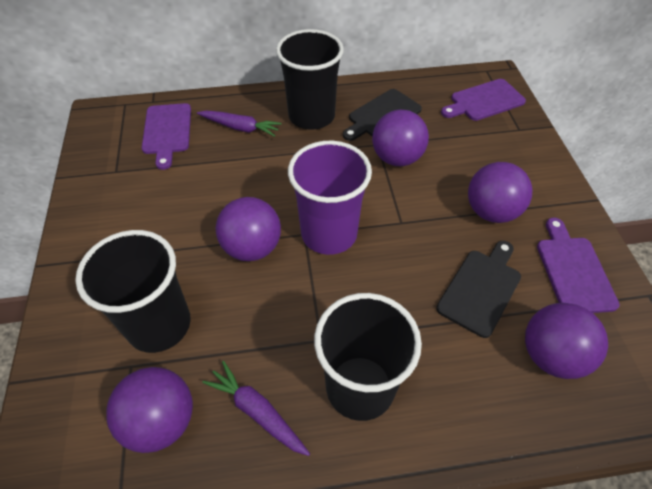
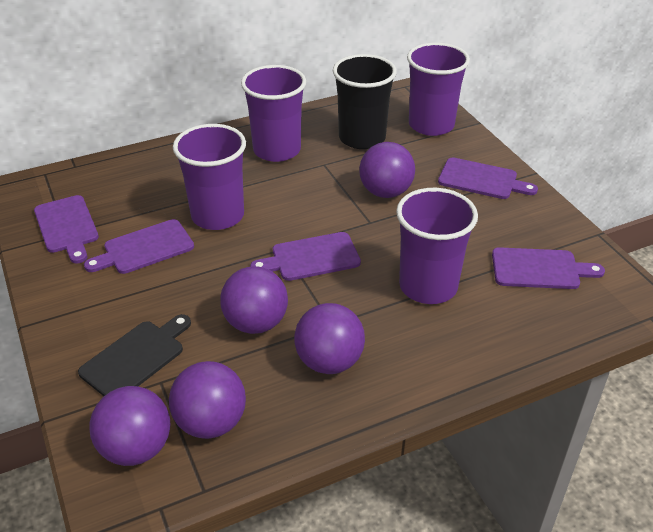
black cup: 3 -> 1
black cutting board: 2 -> 1
purple carrot: 2 -> 0
purple cup: 1 -> 4
purple cutting board: 3 -> 5

